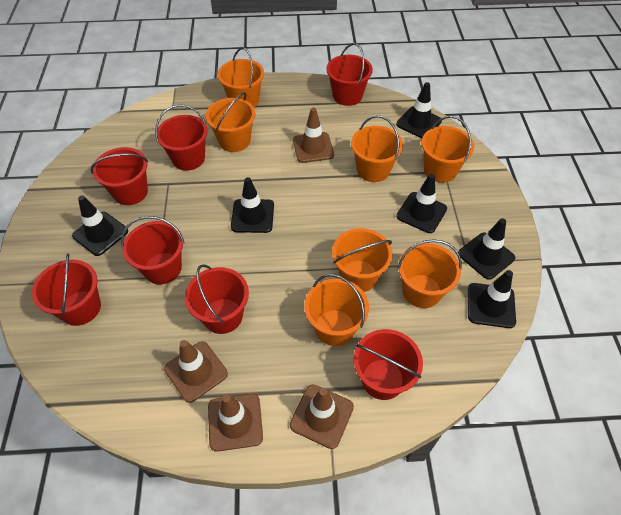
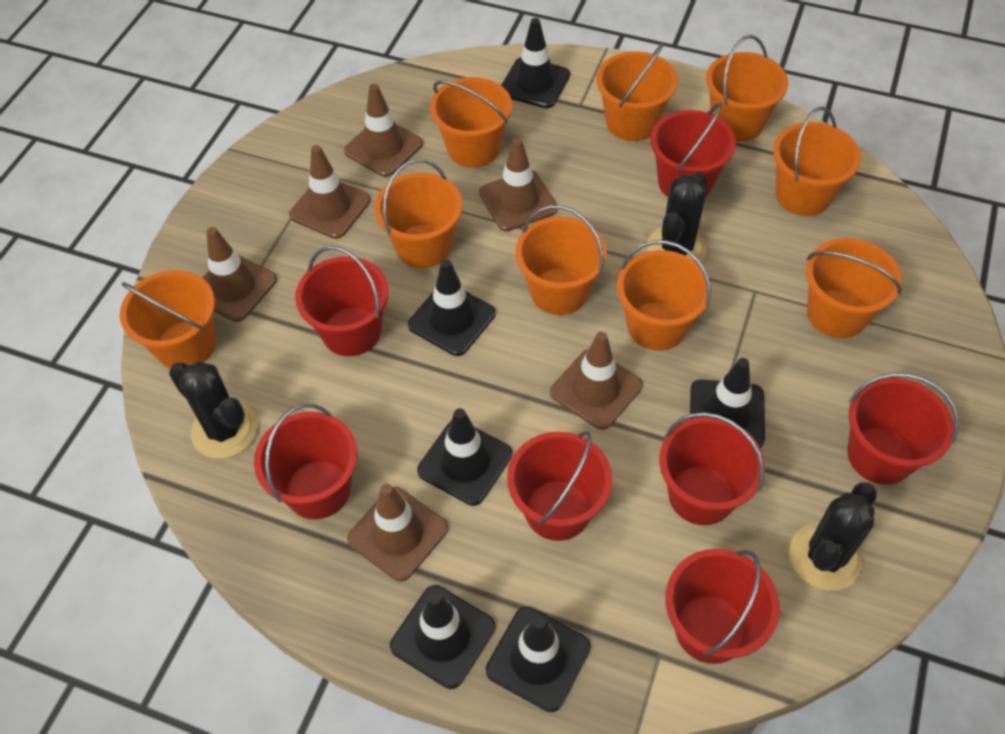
black cactus: 0 -> 3
brown traffic cone: 4 -> 6
orange bucket: 7 -> 9

